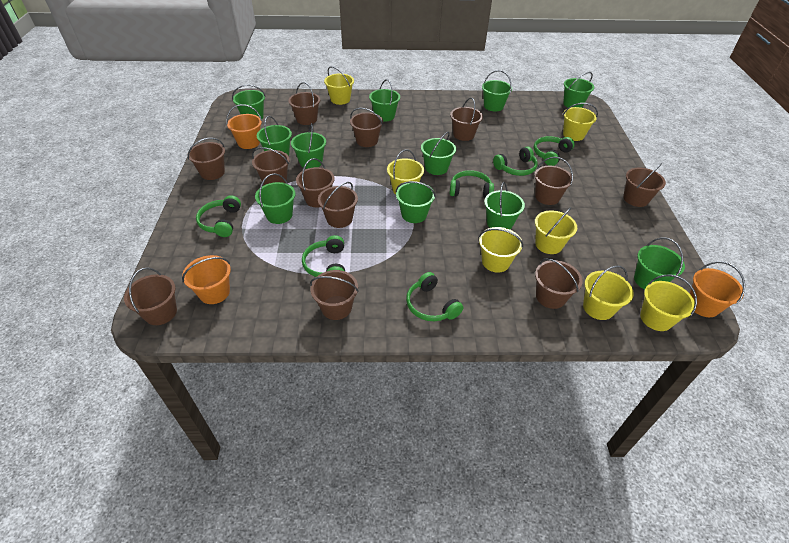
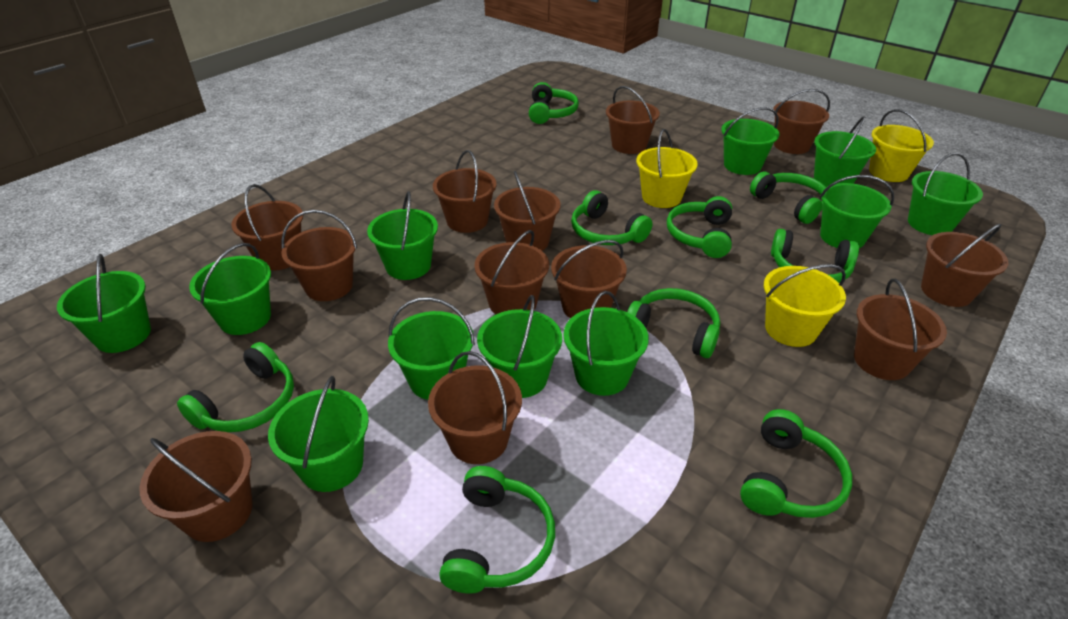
green headphones: 6 -> 9
orange bucket: 3 -> 0
yellow bucket: 7 -> 3

